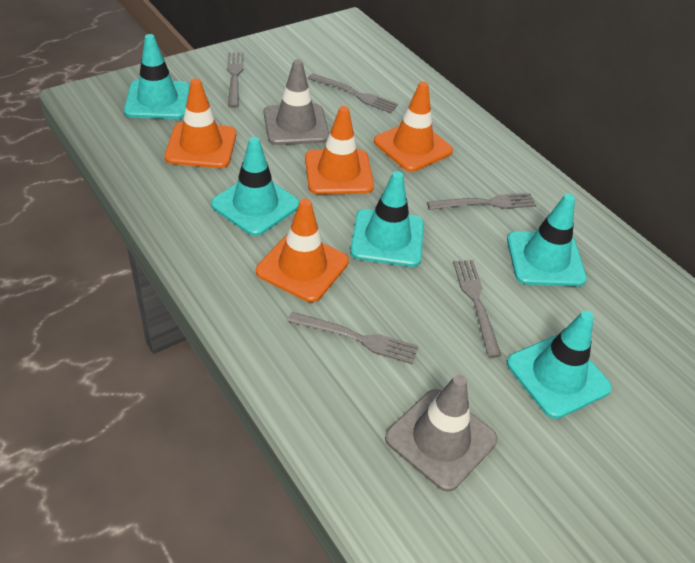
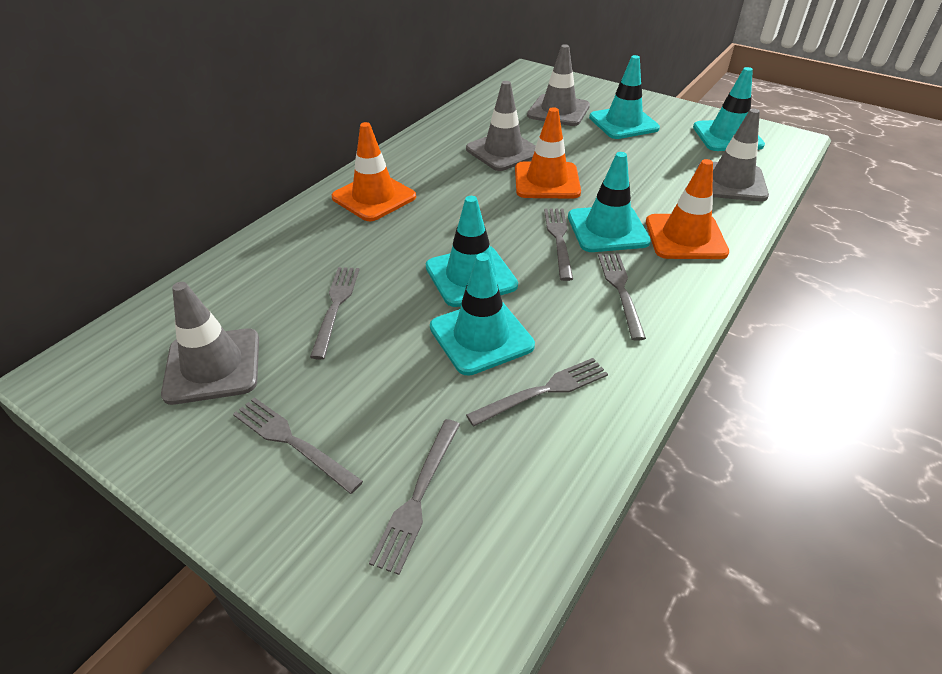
grey fork: 5 -> 6
grey traffic cone: 2 -> 4
orange traffic cone: 4 -> 3

